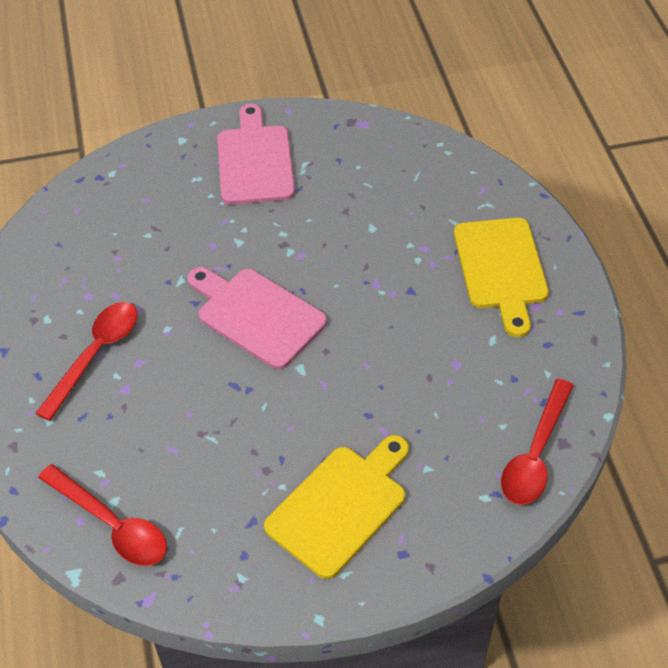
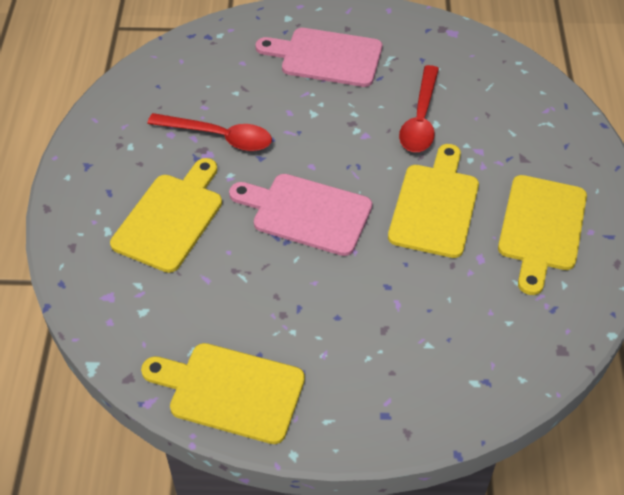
red spoon: 3 -> 2
yellow cutting board: 2 -> 4

